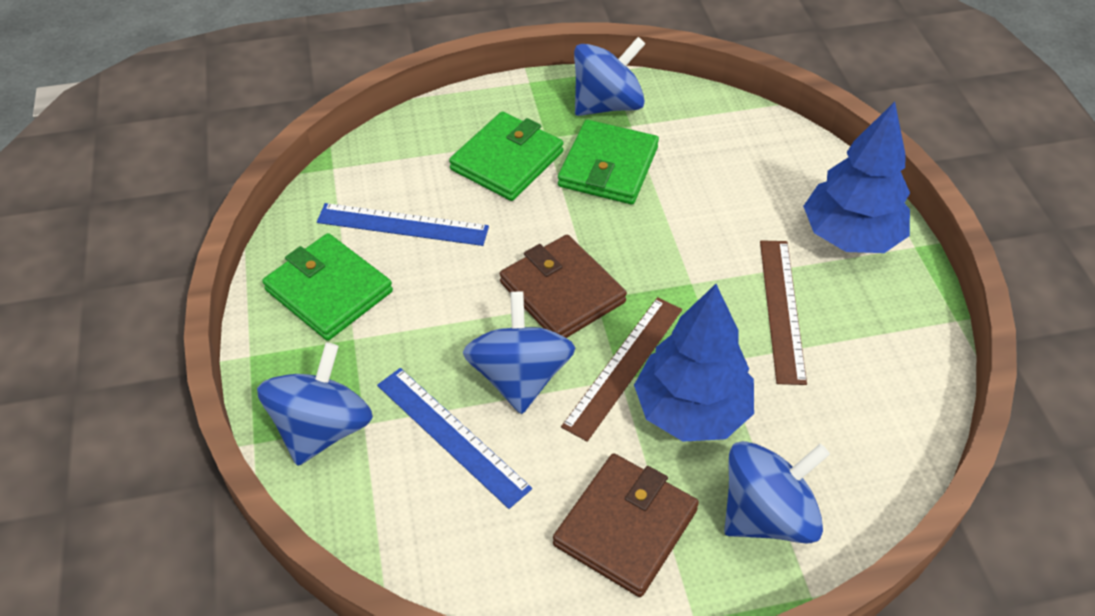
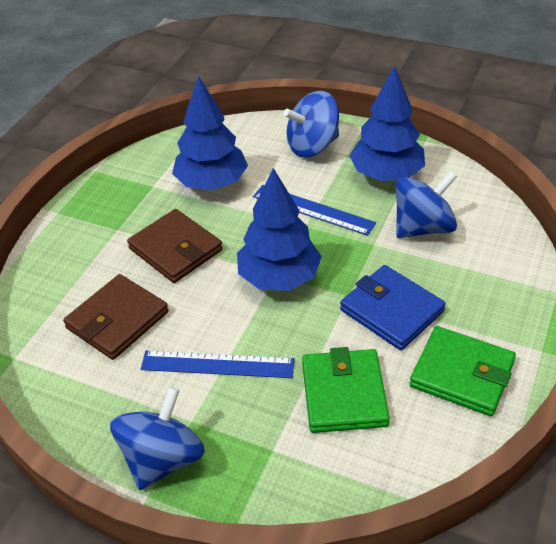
blue spinning top: 4 -> 3
blue tree: 2 -> 3
blue wallet: 0 -> 1
brown ruler: 2 -> 0
green wallet: 3 -> 2

